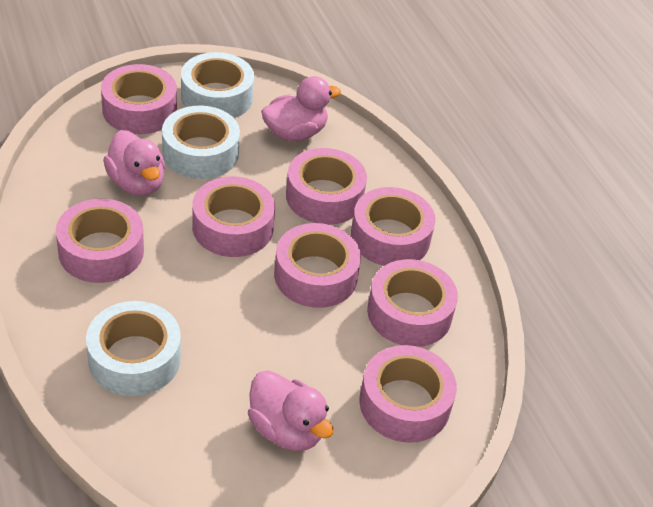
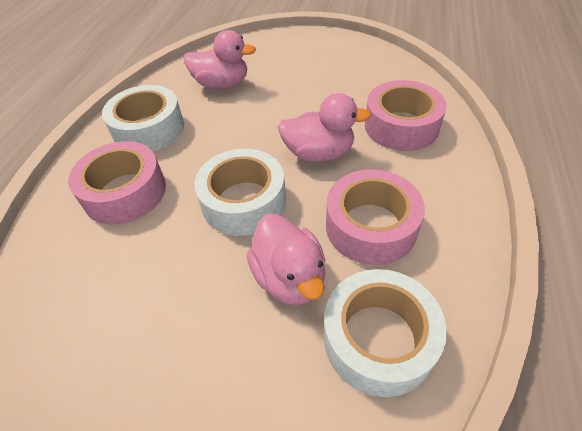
pink tape: 8 -> 3

